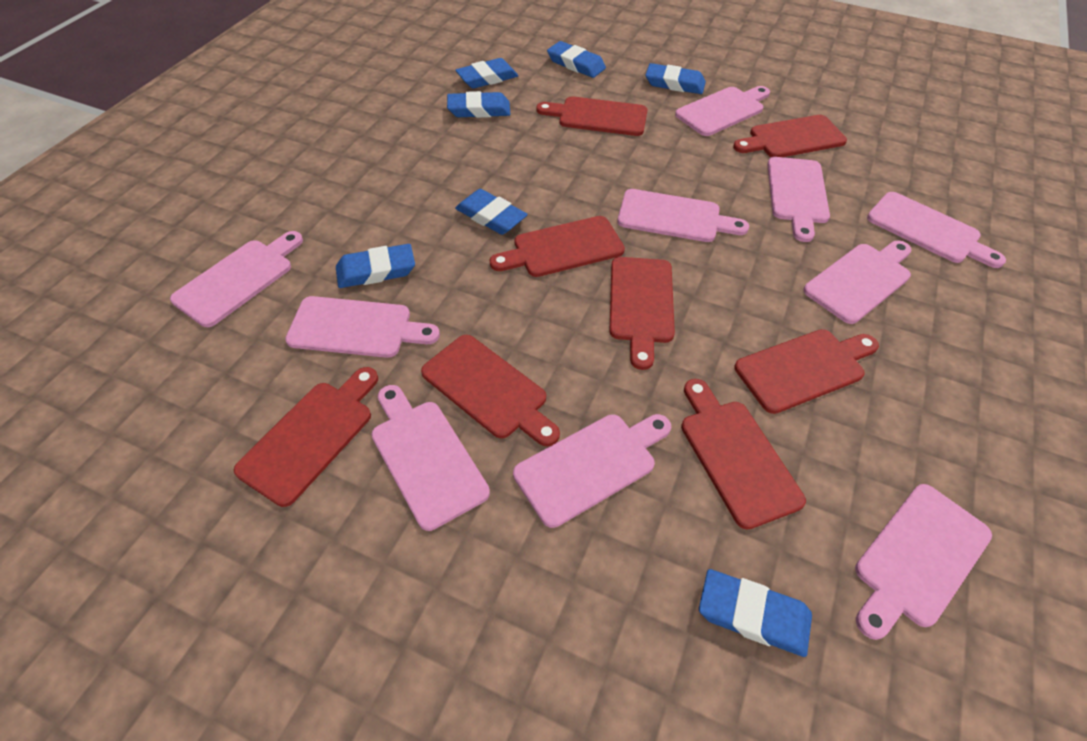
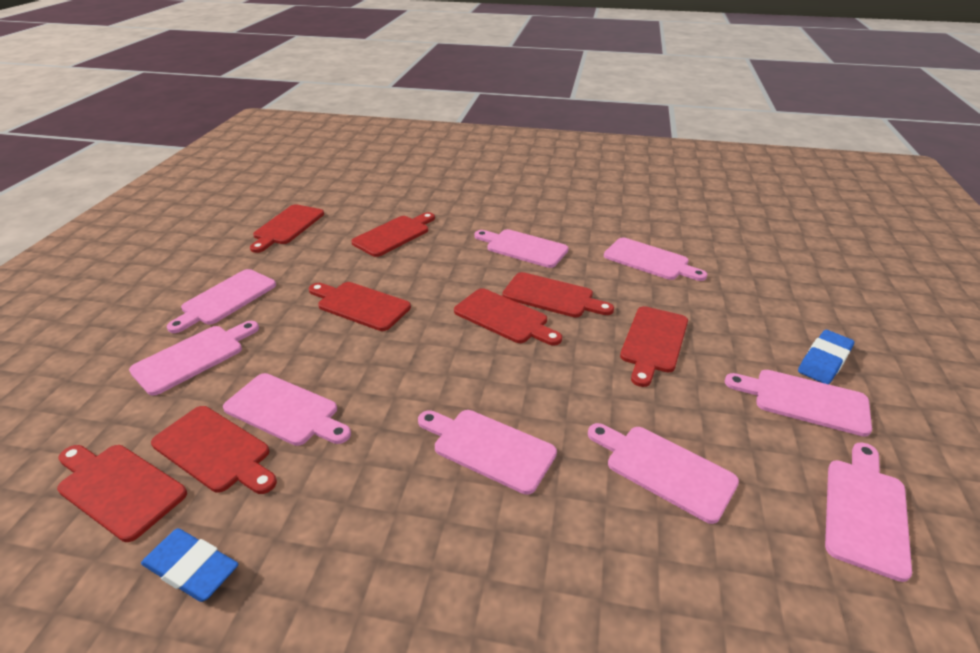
blue eraser: 7 -> 2
pink cutting board: 10 -> 9

